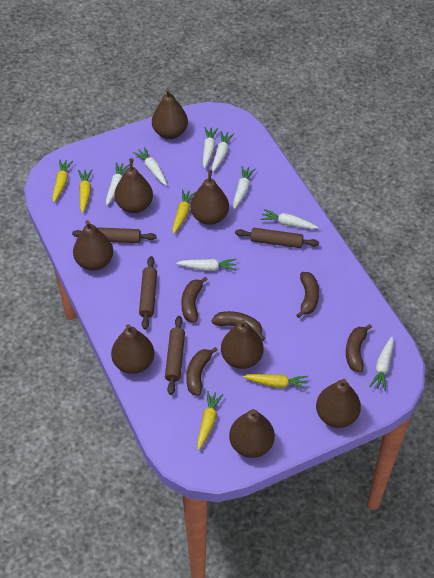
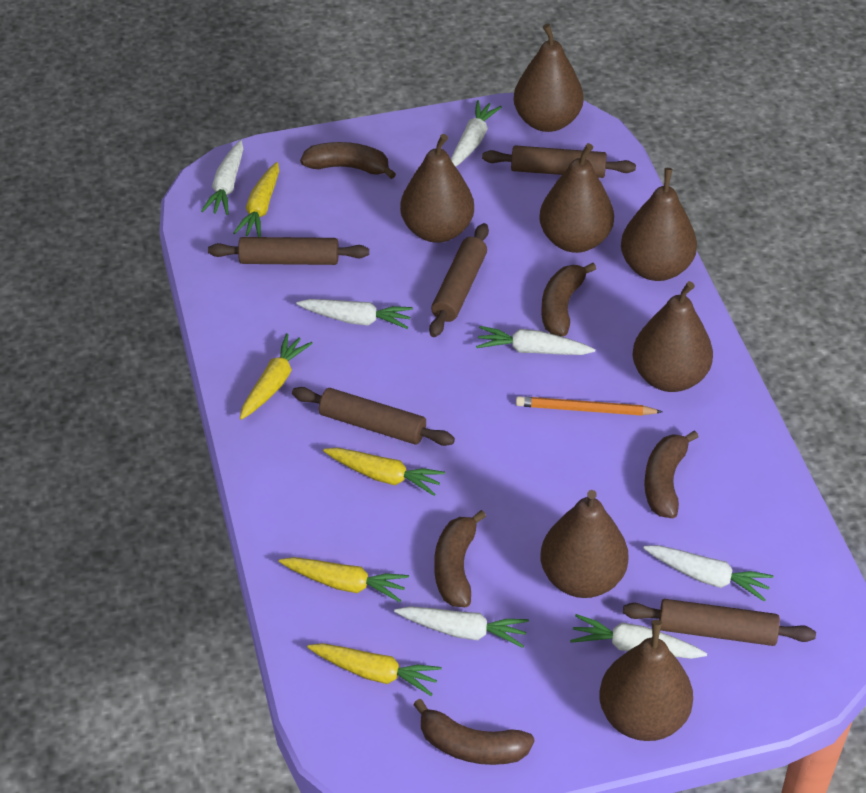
brown pear: 8 -> 7
brown rolling pin: 4 -> 5
orange pencil: 0 -> 1
white carrot: 8 -> 7

